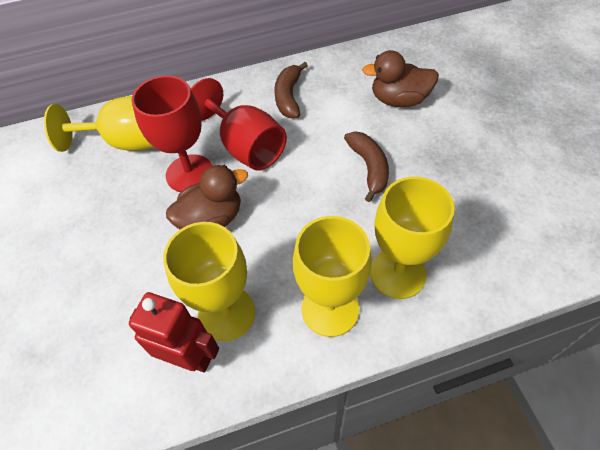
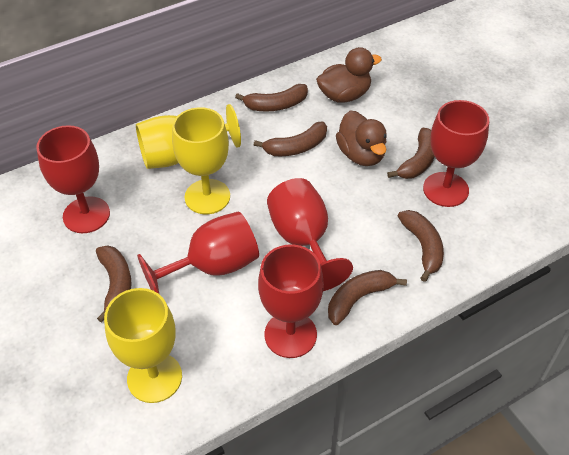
brown banana: 2 -> 6
red goblet: 2 -> 5
red robot: 1 -> 0
yellow goblet: 4 -> 3

